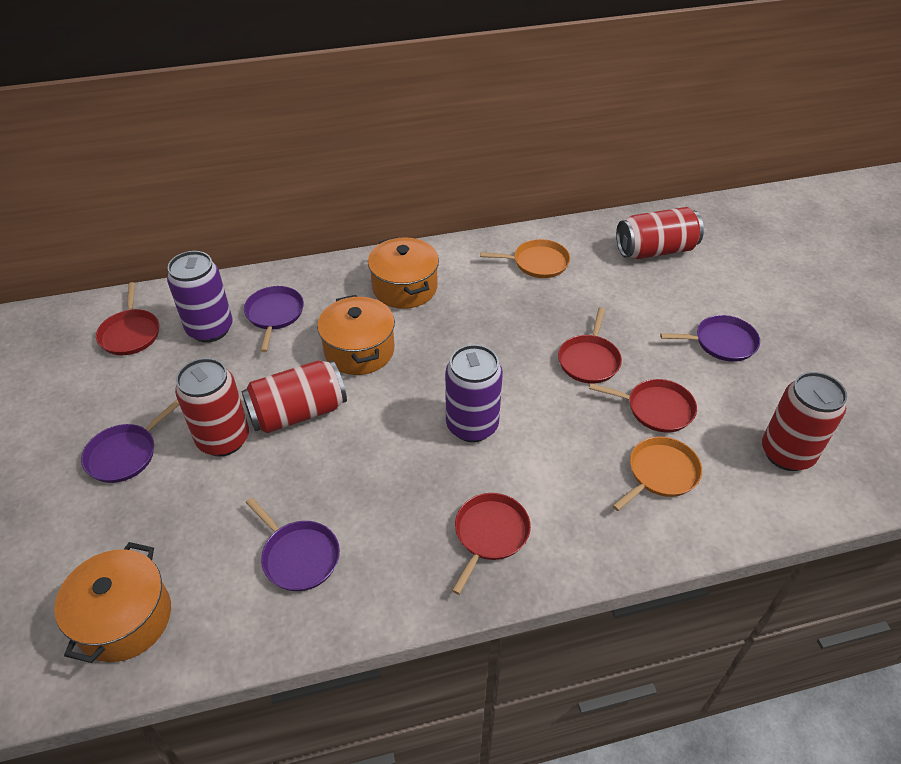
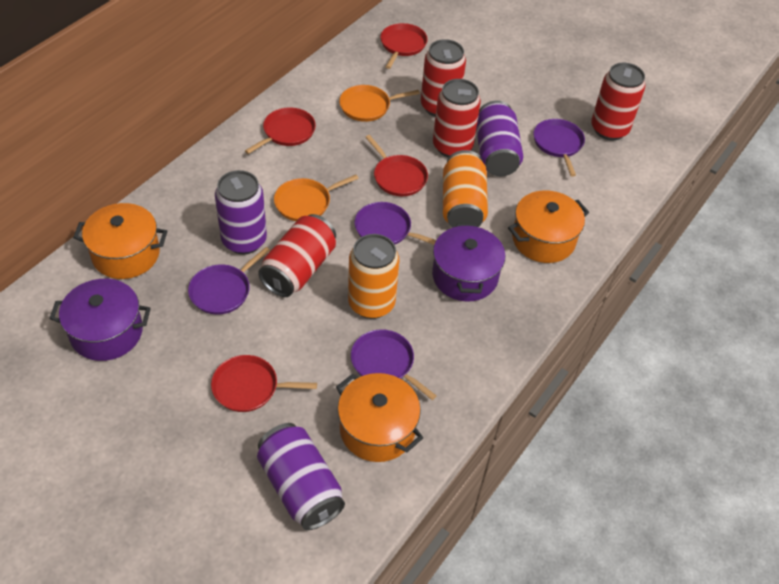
orange can: 0 -> 2
purple can: 2 -> 3
purple pot: 0 -> 2

